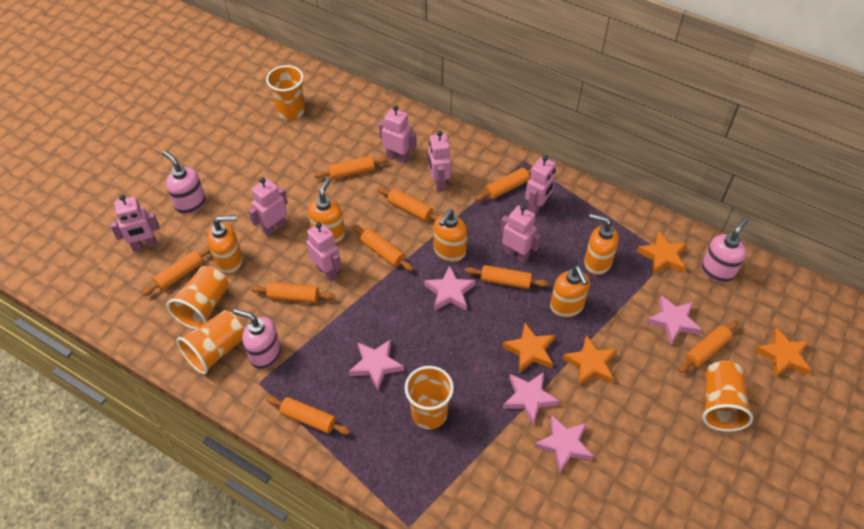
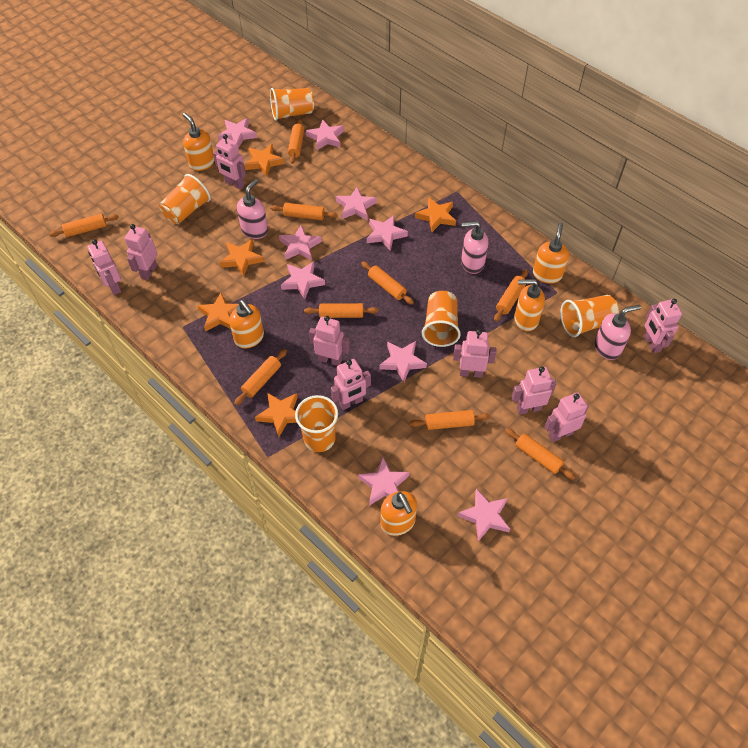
orange star: 4 -> 5
pink robot: 7 -> 9
pink star: 5 -> 9

